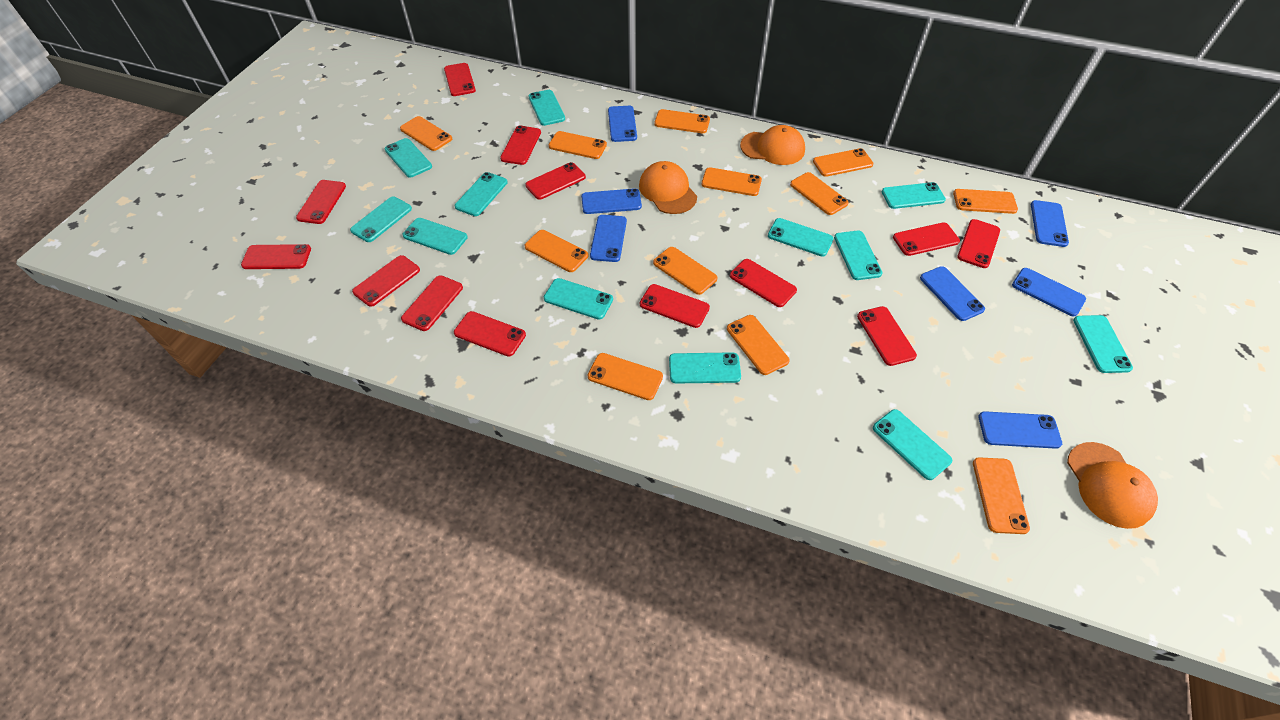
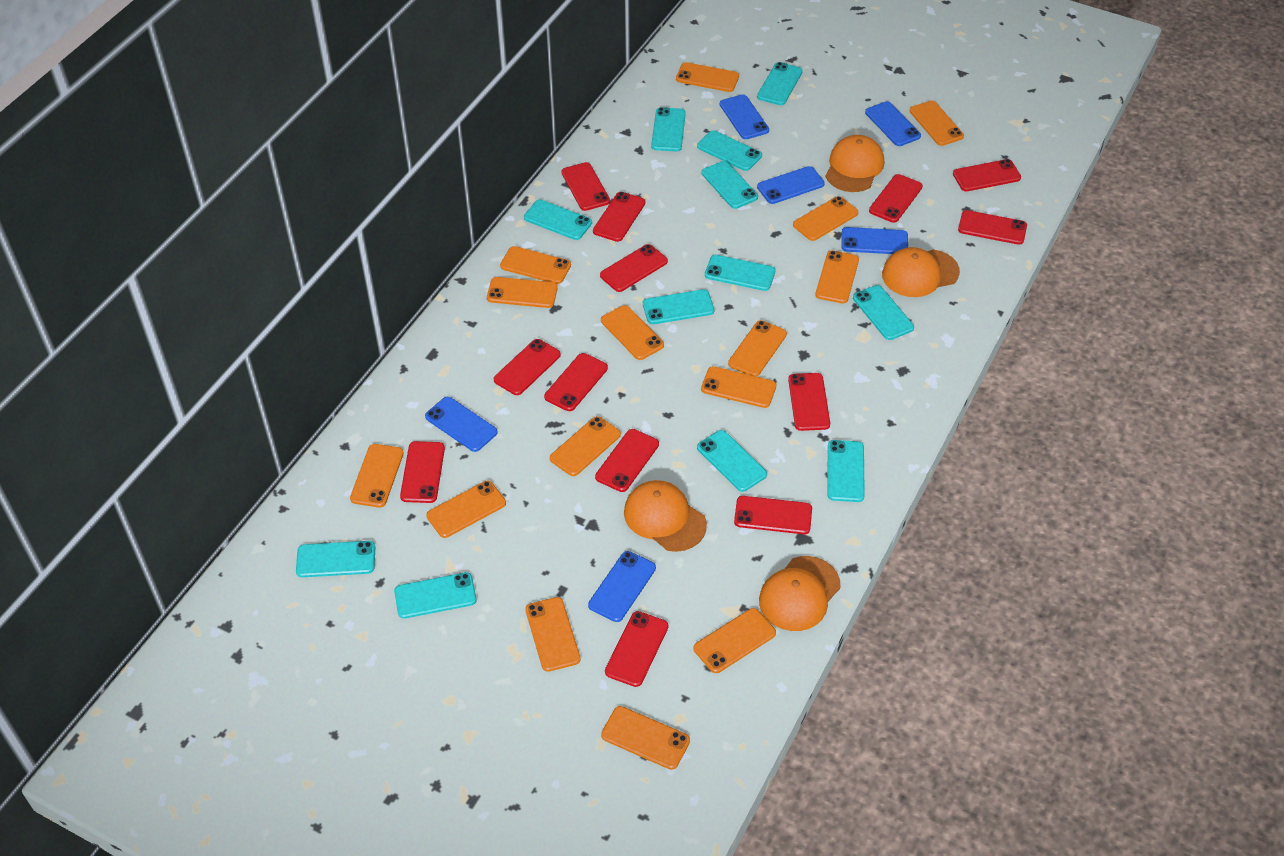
blue phone: 7 -> 6
orange cap: 3 -> 4
orange phone: 12 -> 15

